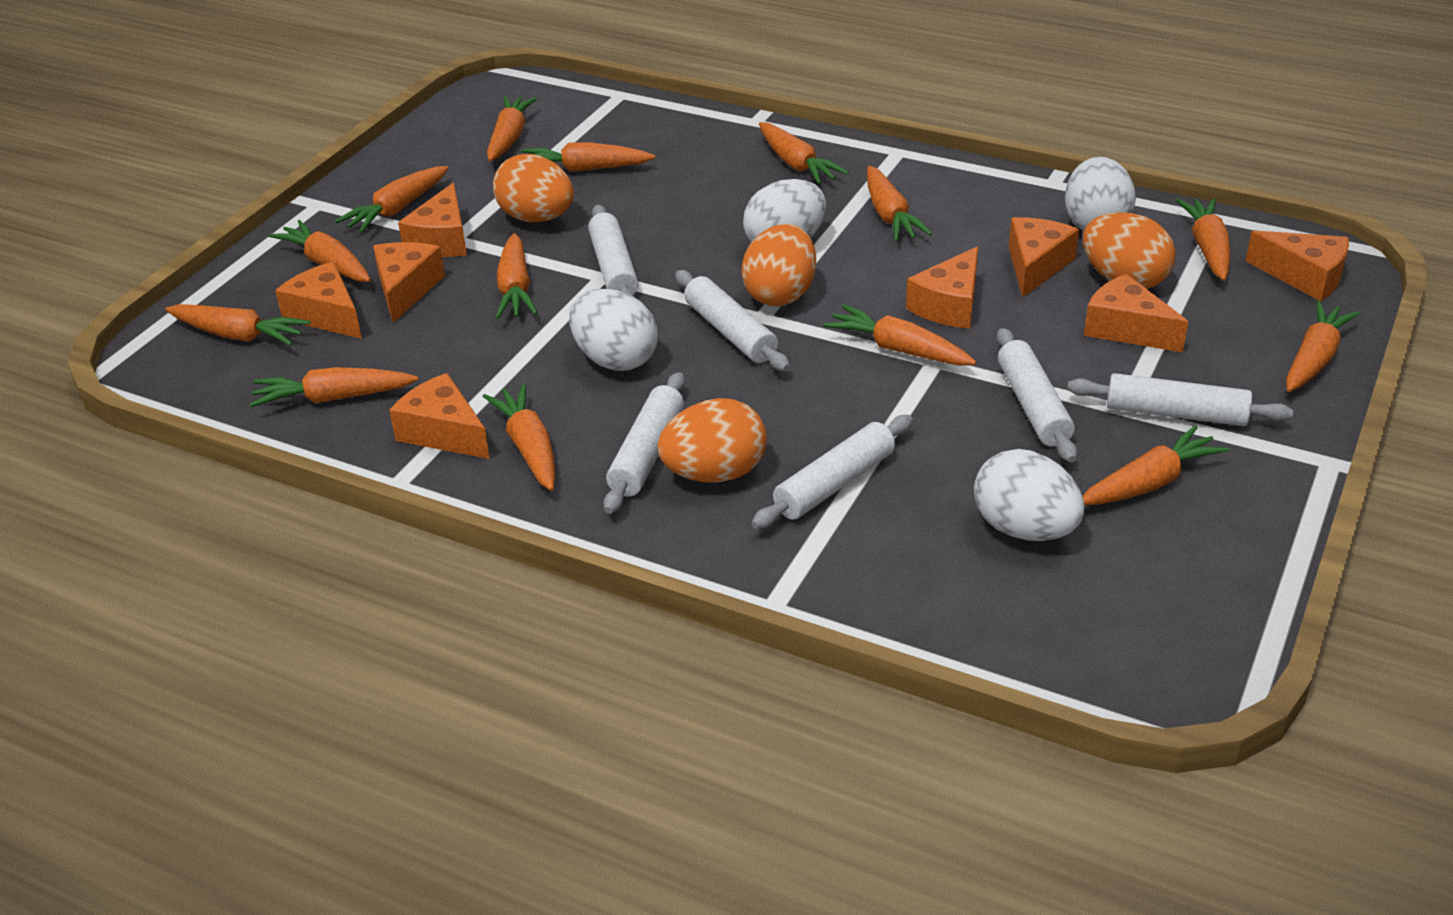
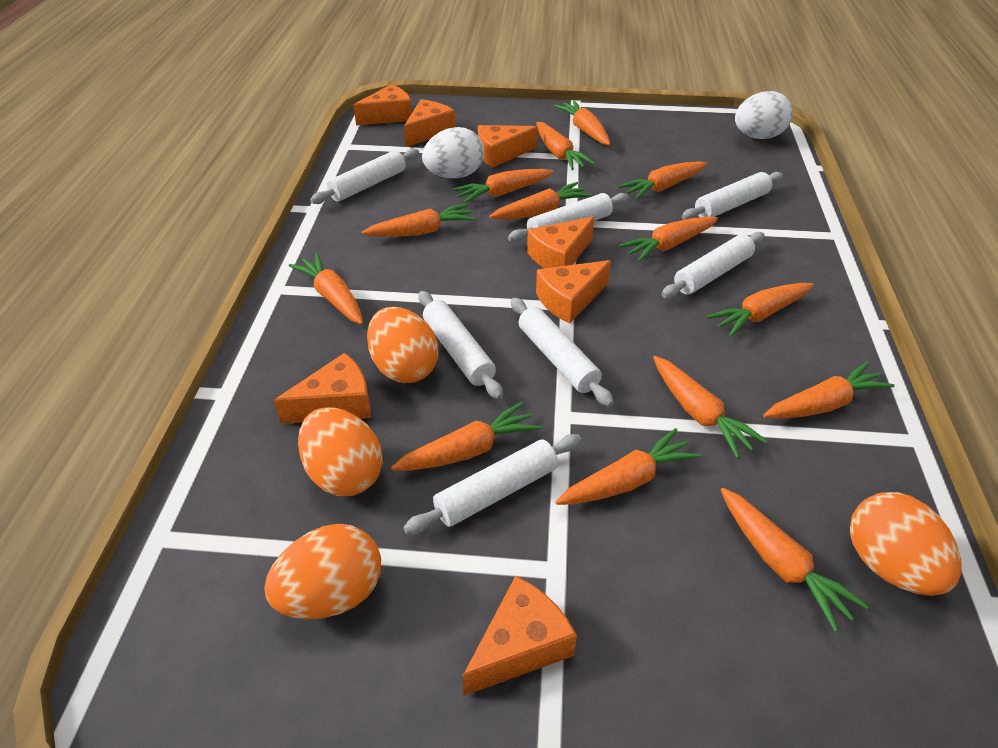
orange cheese: 8 -> 7
white egg: 4 -> 2
white rolling pin: 6 -> 7

